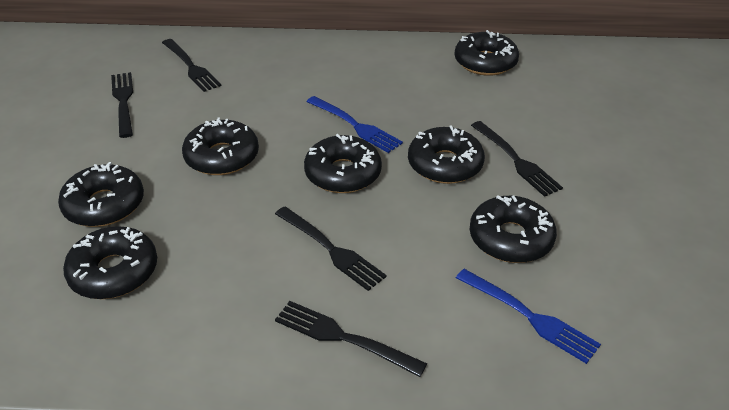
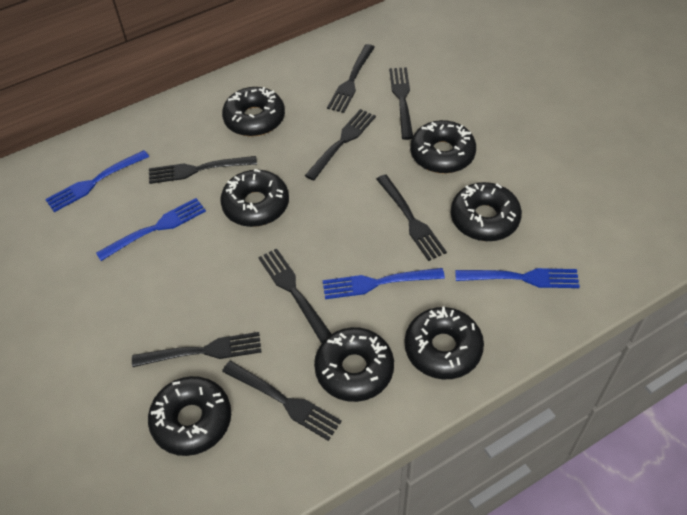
black fork: 5 -> 8
blue fork: 2 -> 4

